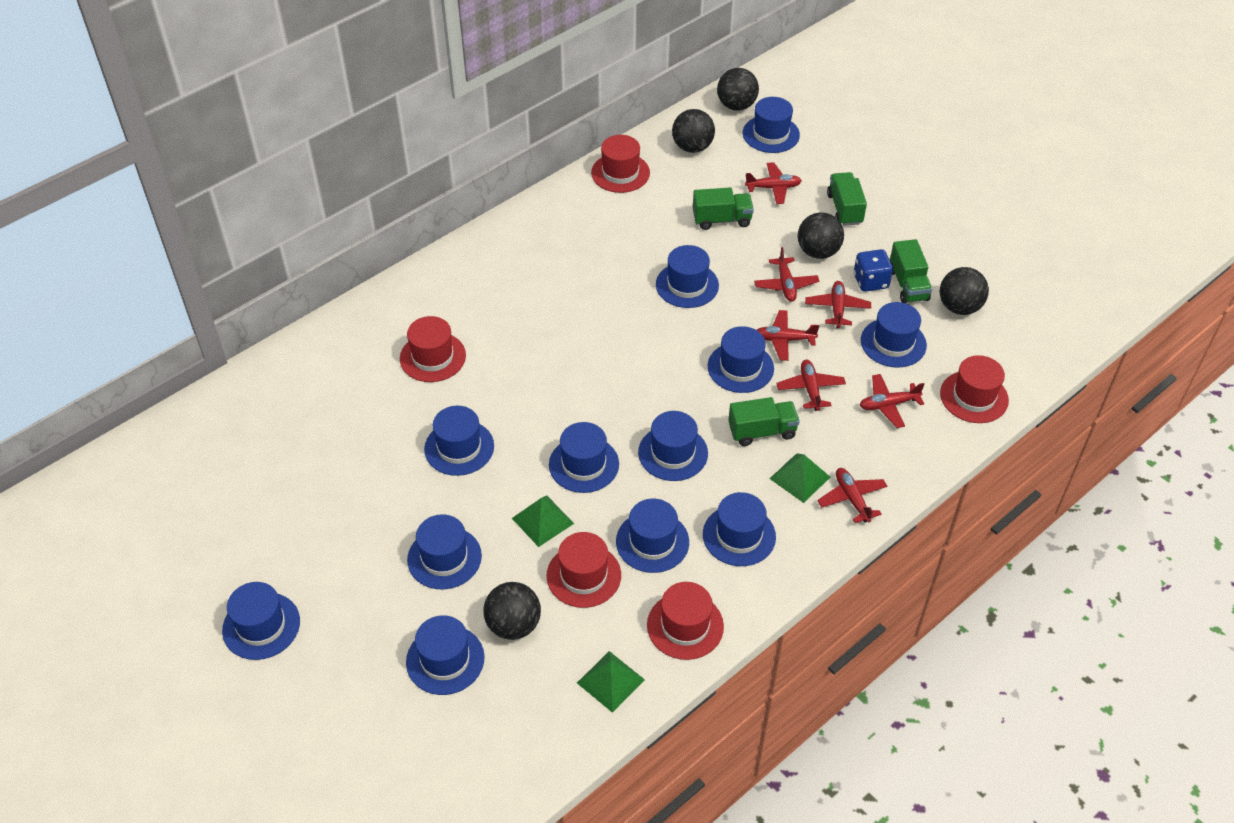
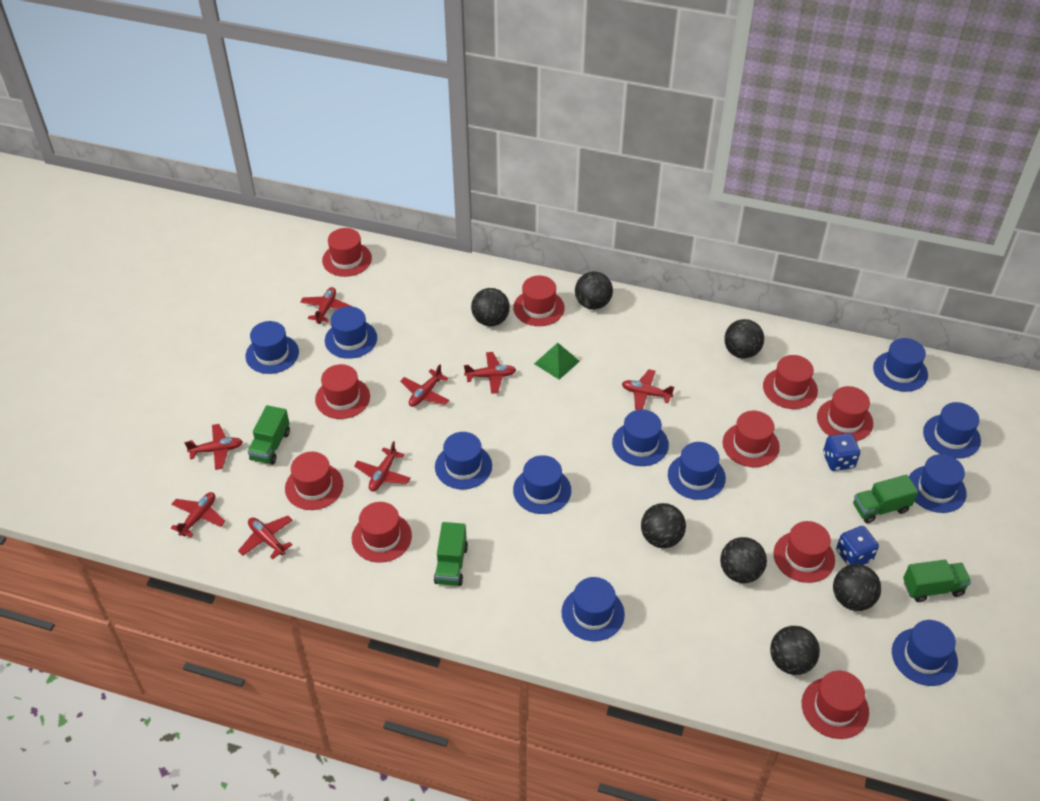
black ball: 5 -> 7
blue dice: 1 -> 2
blue hat: 12 -> 11
green pyramid: 3 -> 1
red hat: 5 -> 10
red plane: 7 -> 8

